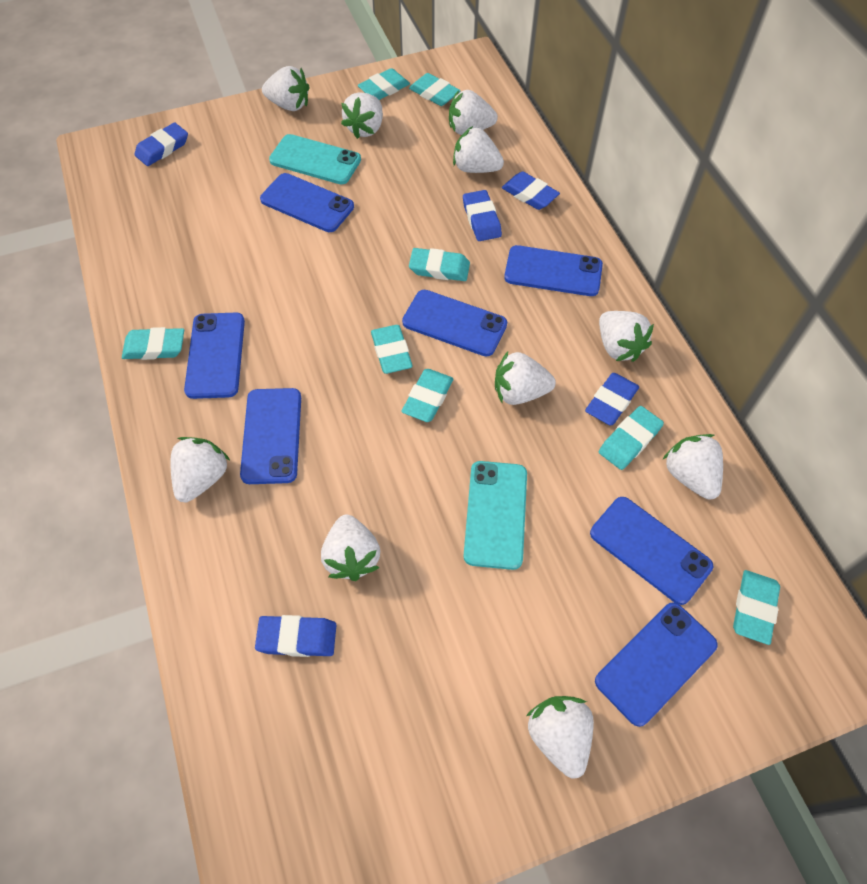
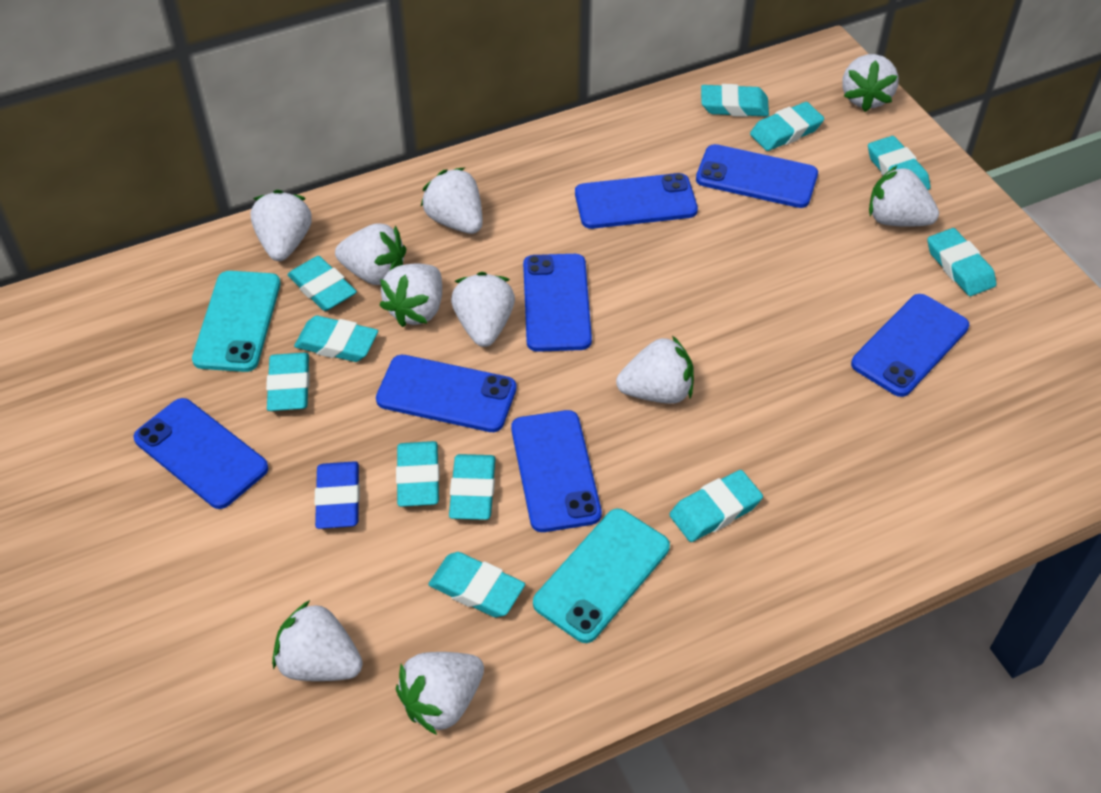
blue eraser: 5 -> 1
turquoise eraser: 8 -> 11

